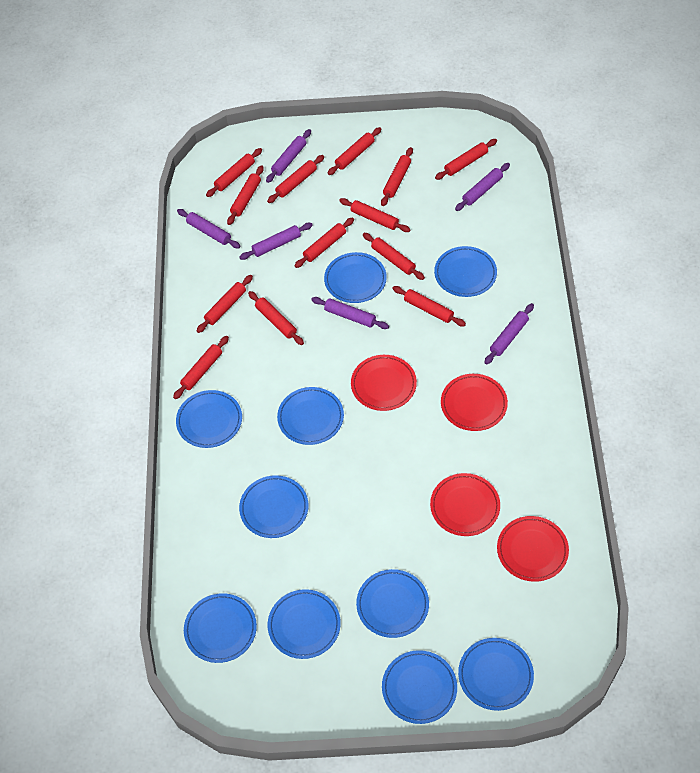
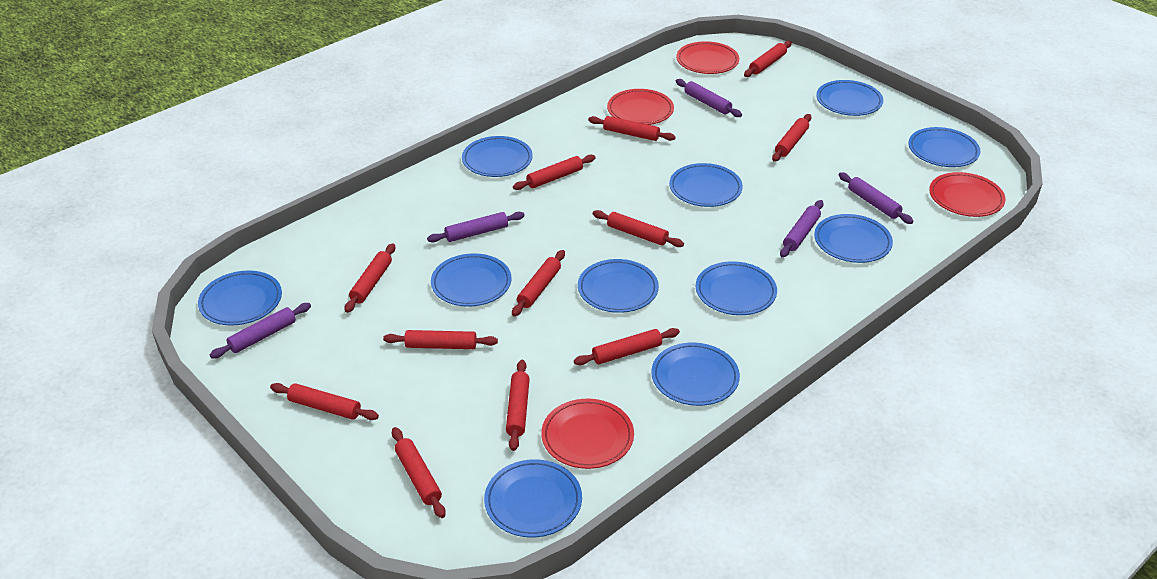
blue plate: 10 -> 11
purple rolling pin: 6 -> 5
red rolling pin: 13 -> 12

